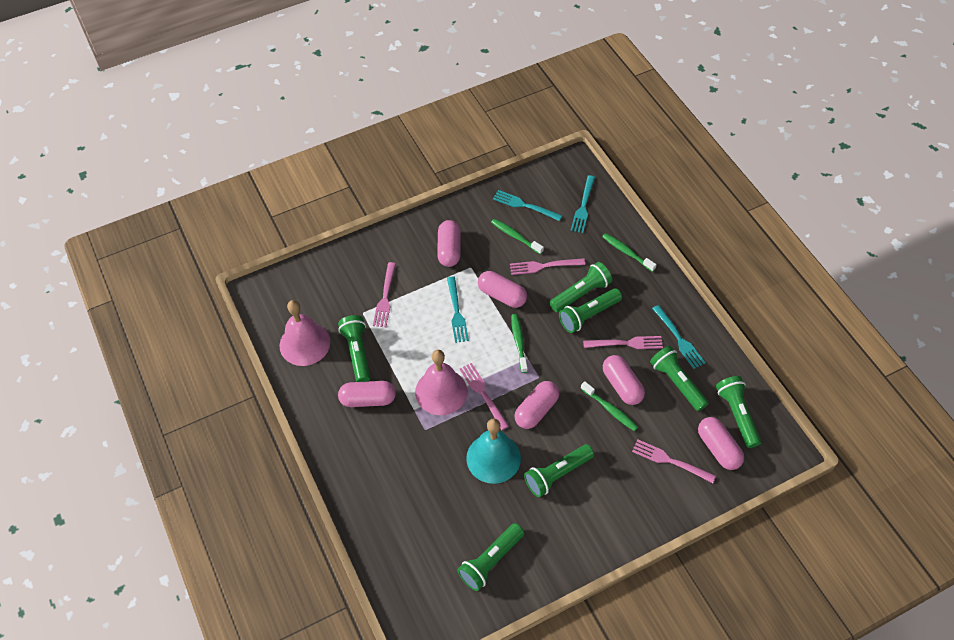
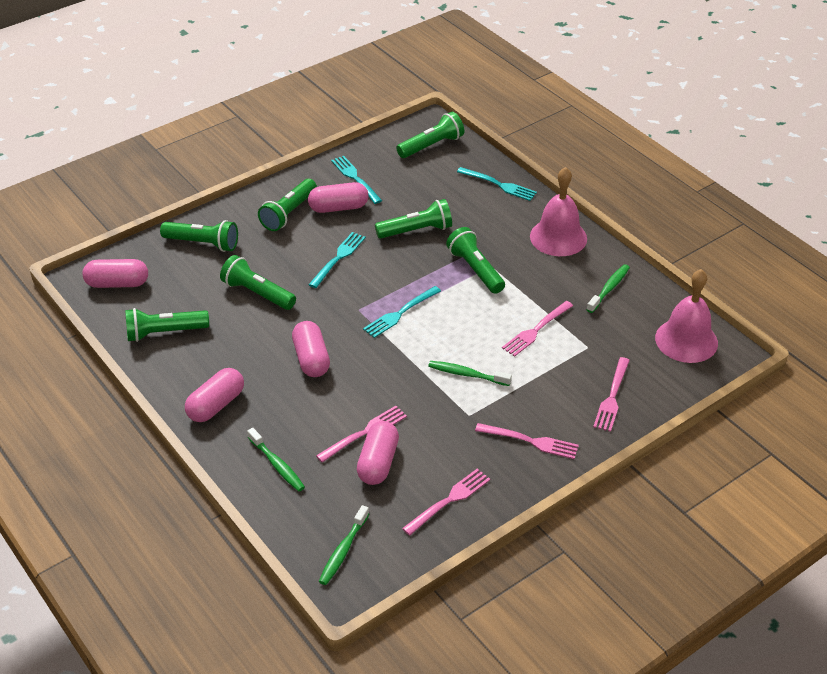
pink capsule: 6 -> 5
turquoise bell: 1 -> 0

